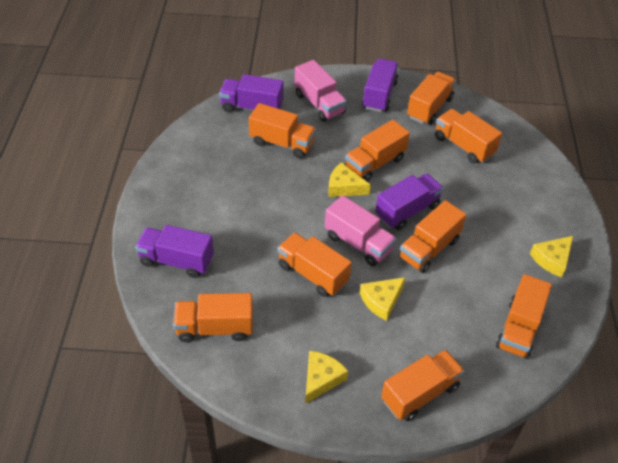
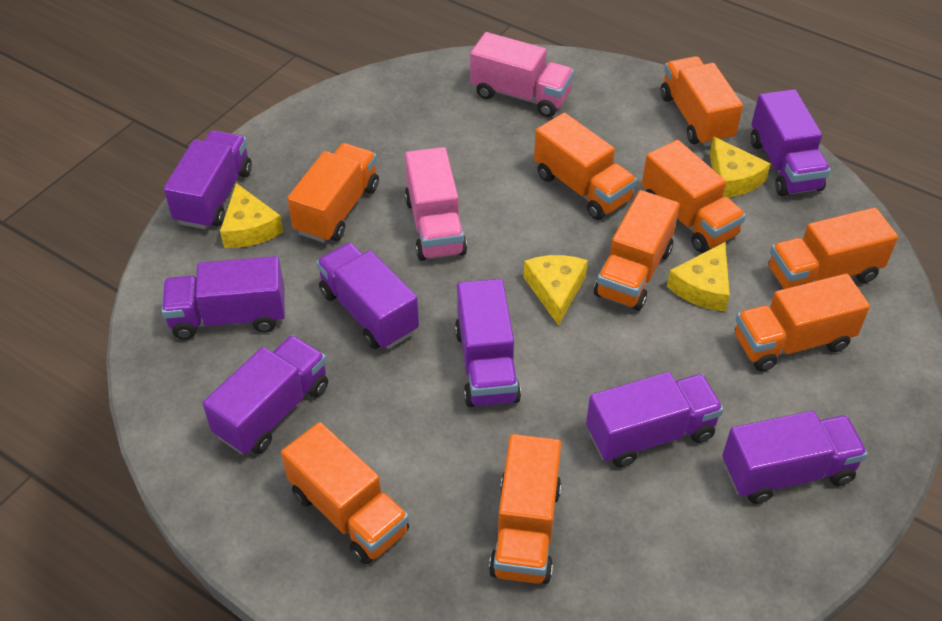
purple truck: 4 -> 8

